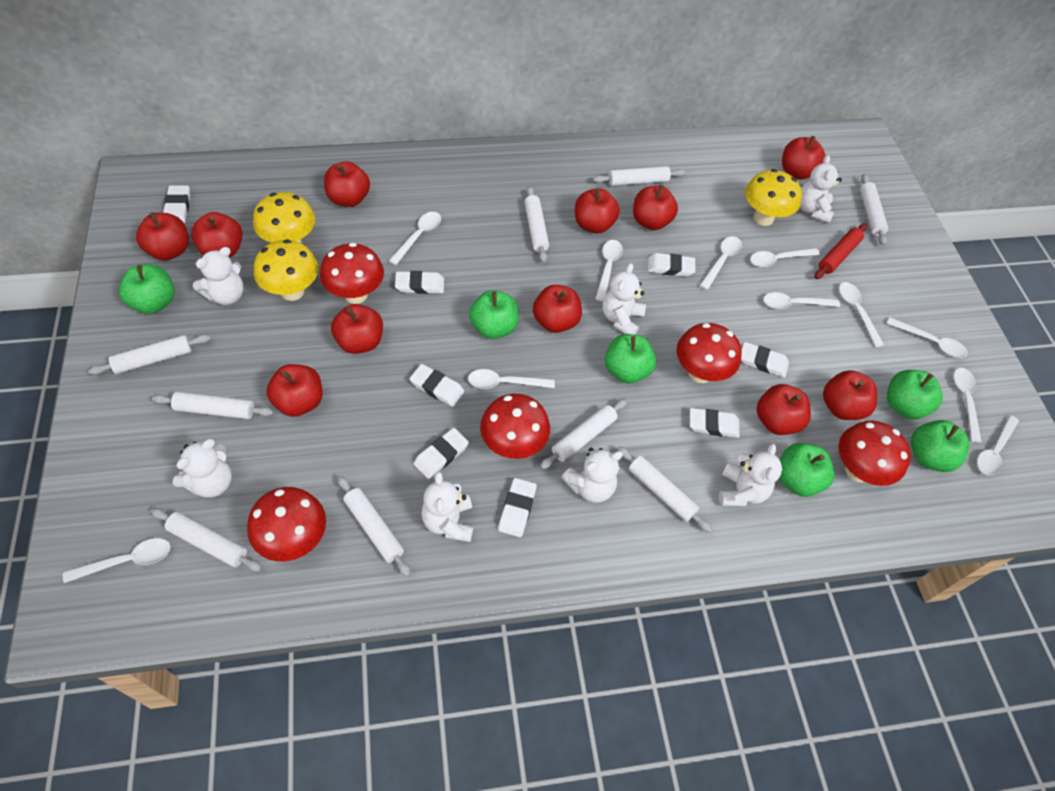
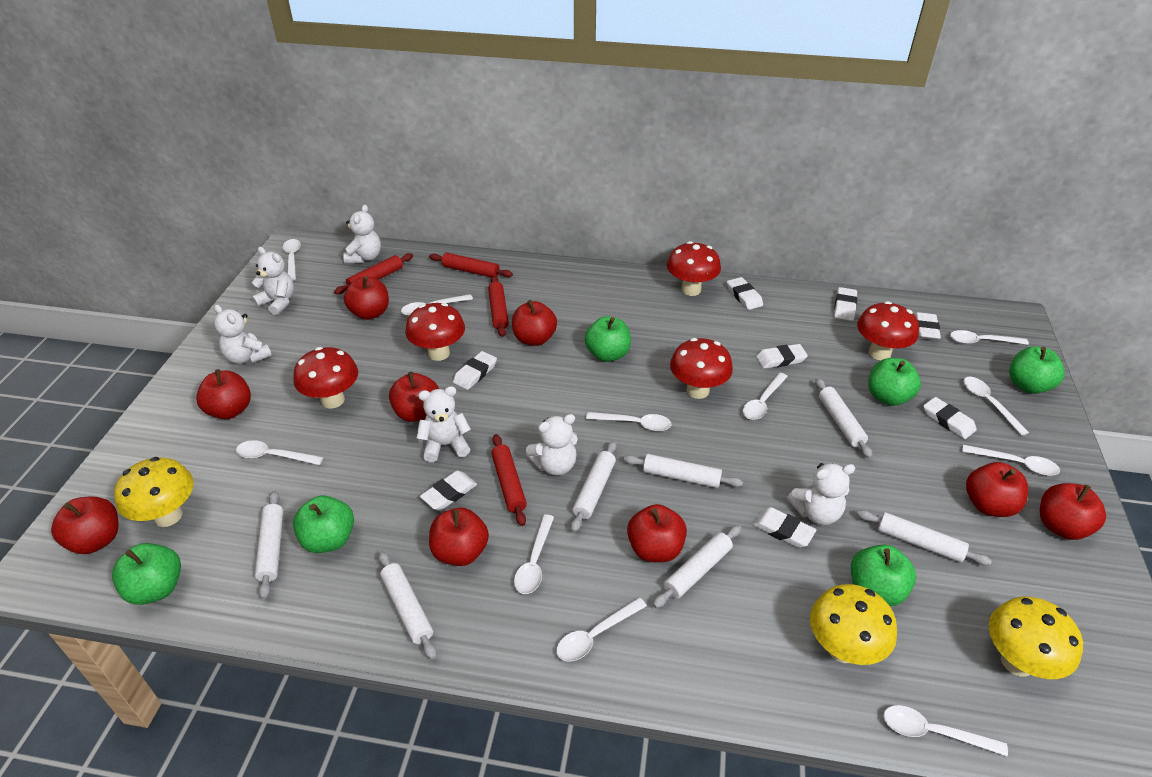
red apple: 11 -> 9
red rolling pin: 1 -> 4
white rolling pin: 9 -> 7
white teddy bear: 7 -> 6

